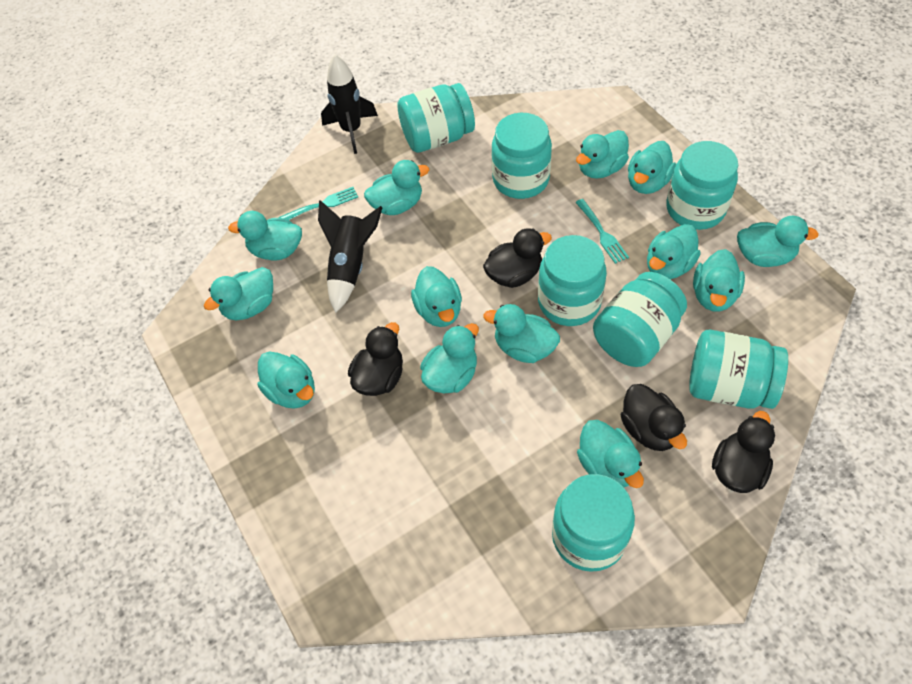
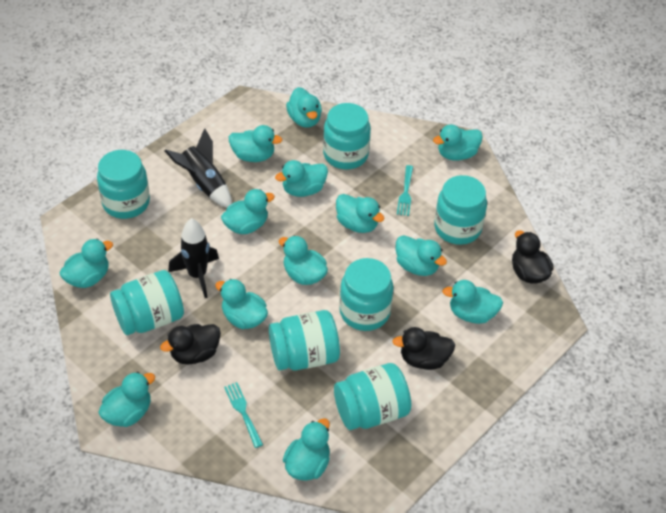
black duck: 4 -> 3

